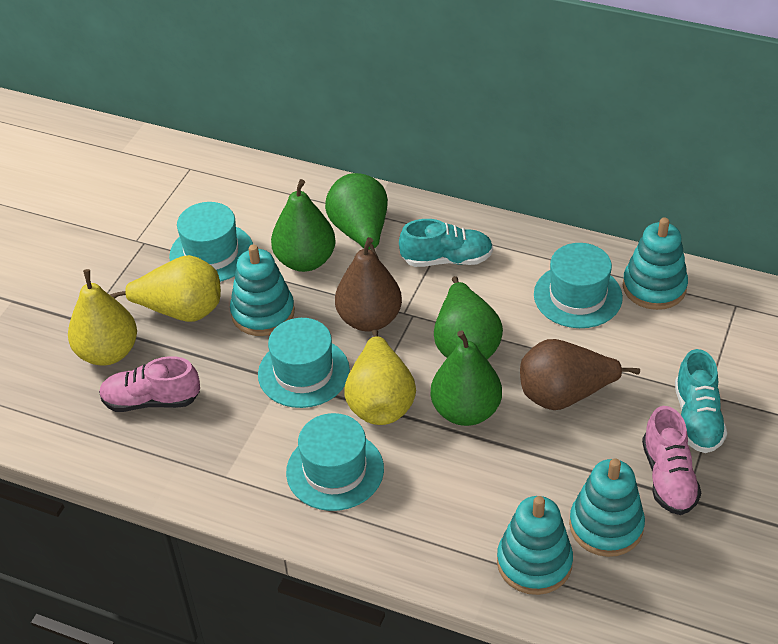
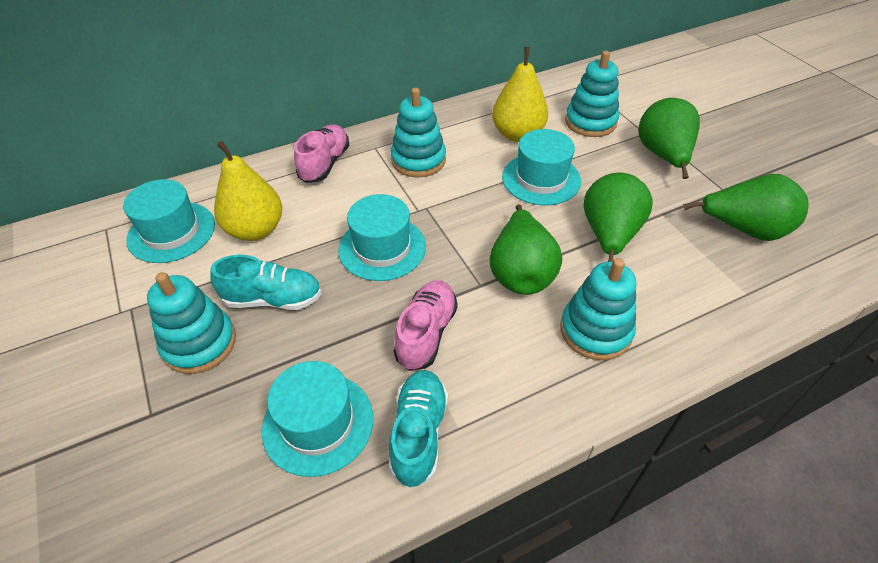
brown pear: 2 -> 0
yellow pear: 3 -> 2

